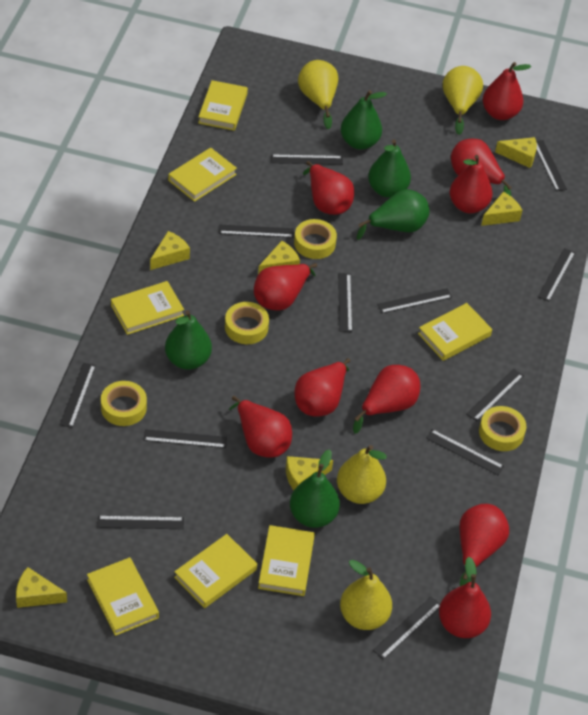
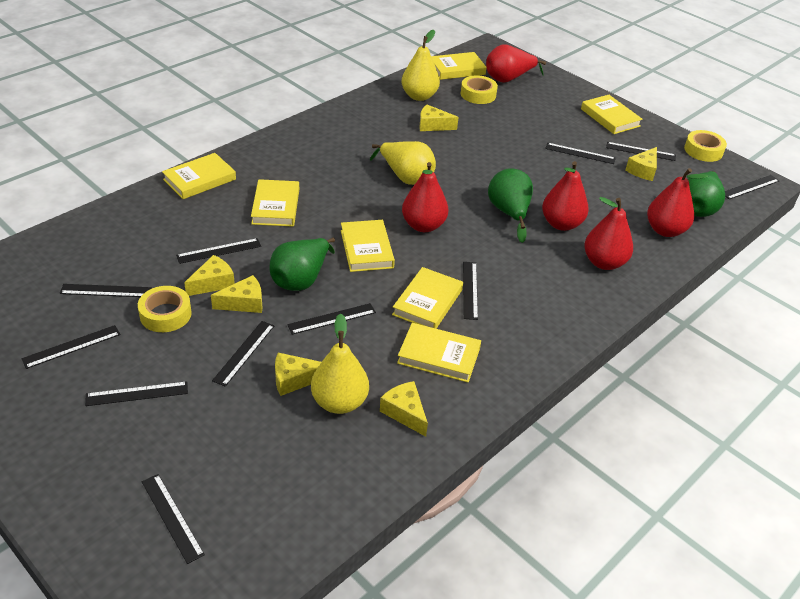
black ruler: 12 -> 11
green pear: 5 -> 3
red pear: 10 -> 5
yellow pear: 4 -> 3
yellow tape: 4 -> 3

